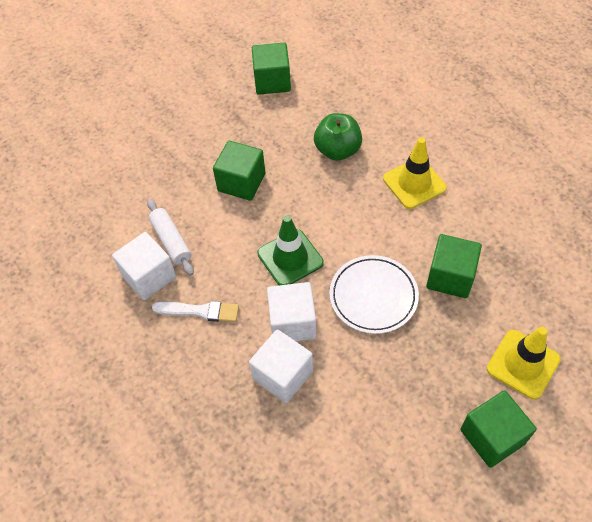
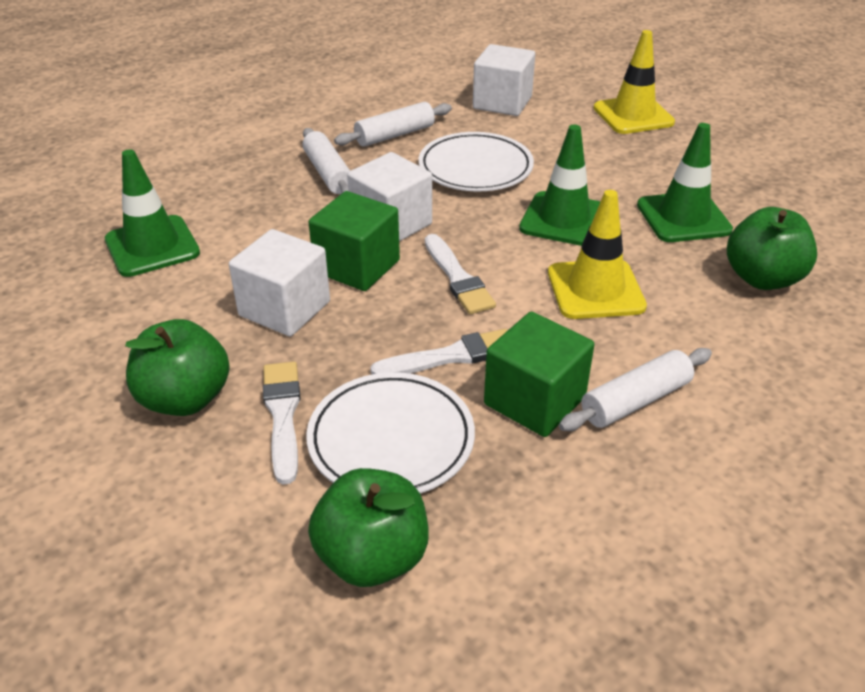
green apple: 1 -> 3
green cube: 4 -> 2
green traffic cone: 1 -> 3
white brush: 1 -> 3
white plate: 1 -> 2
white rolling pin: 1 -> 3

